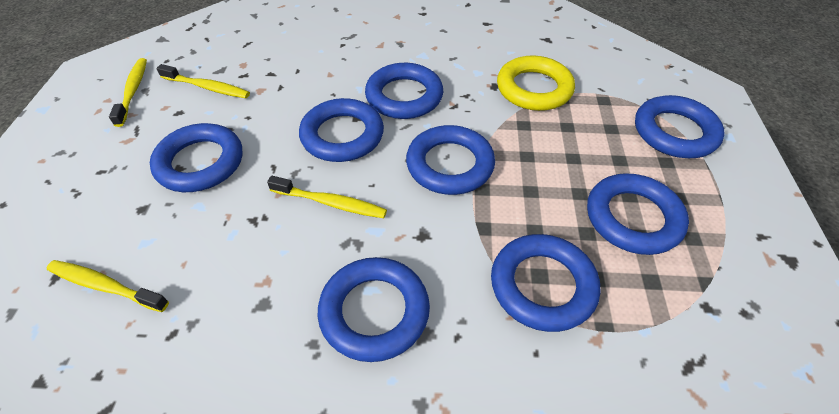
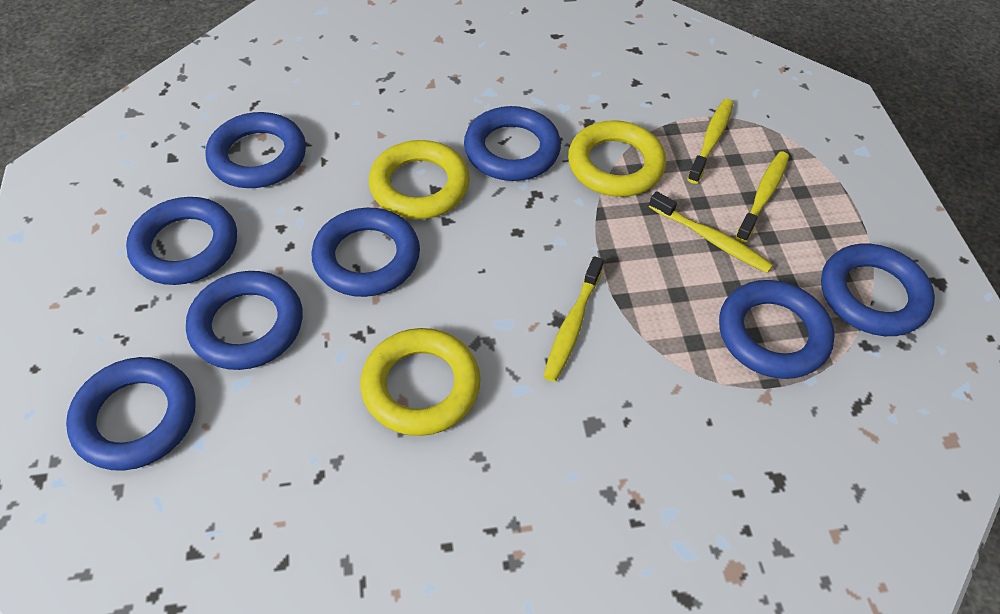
yellow ring: 1 -> 3

